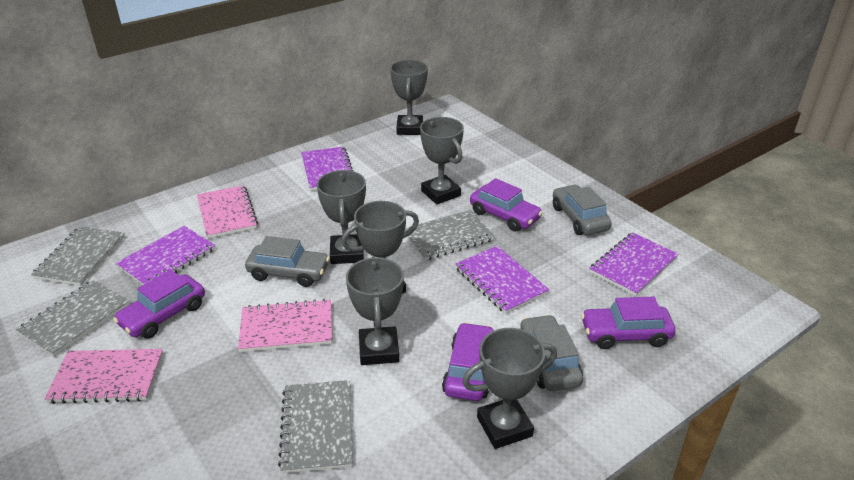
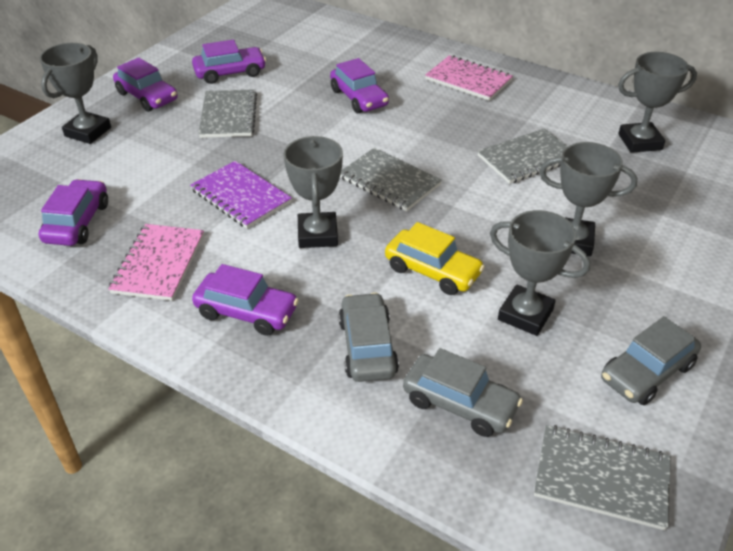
grey trophy: 6 -> 5
pink notebook: 3 -> 2
purple car: 4 -> 5
purple notebook: 4 -> 1
yellow car: 0 -> 1

